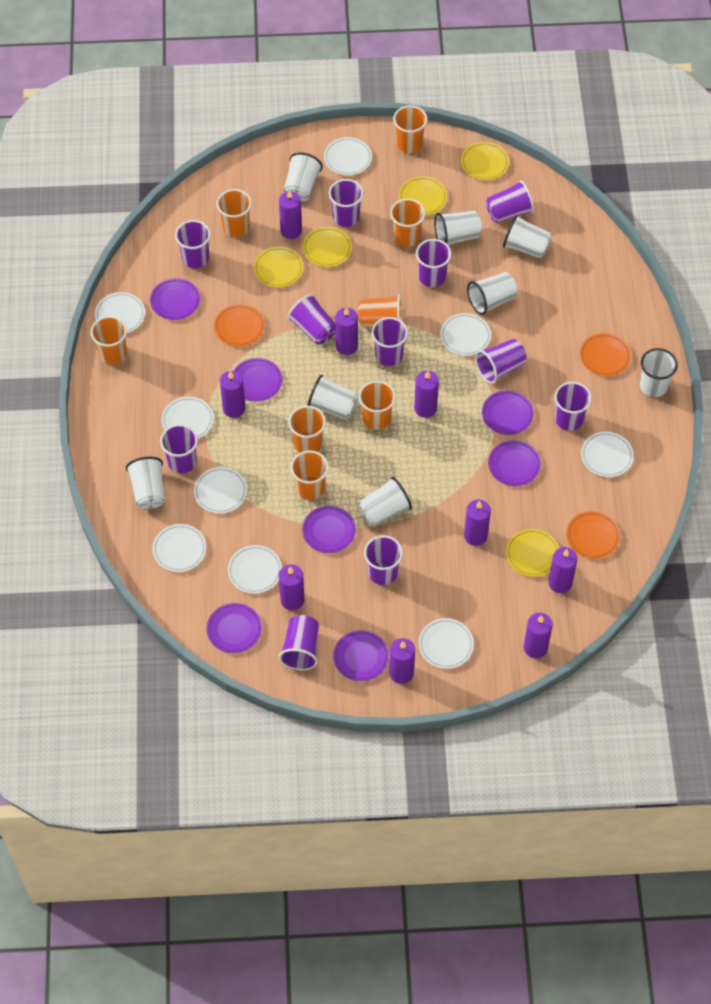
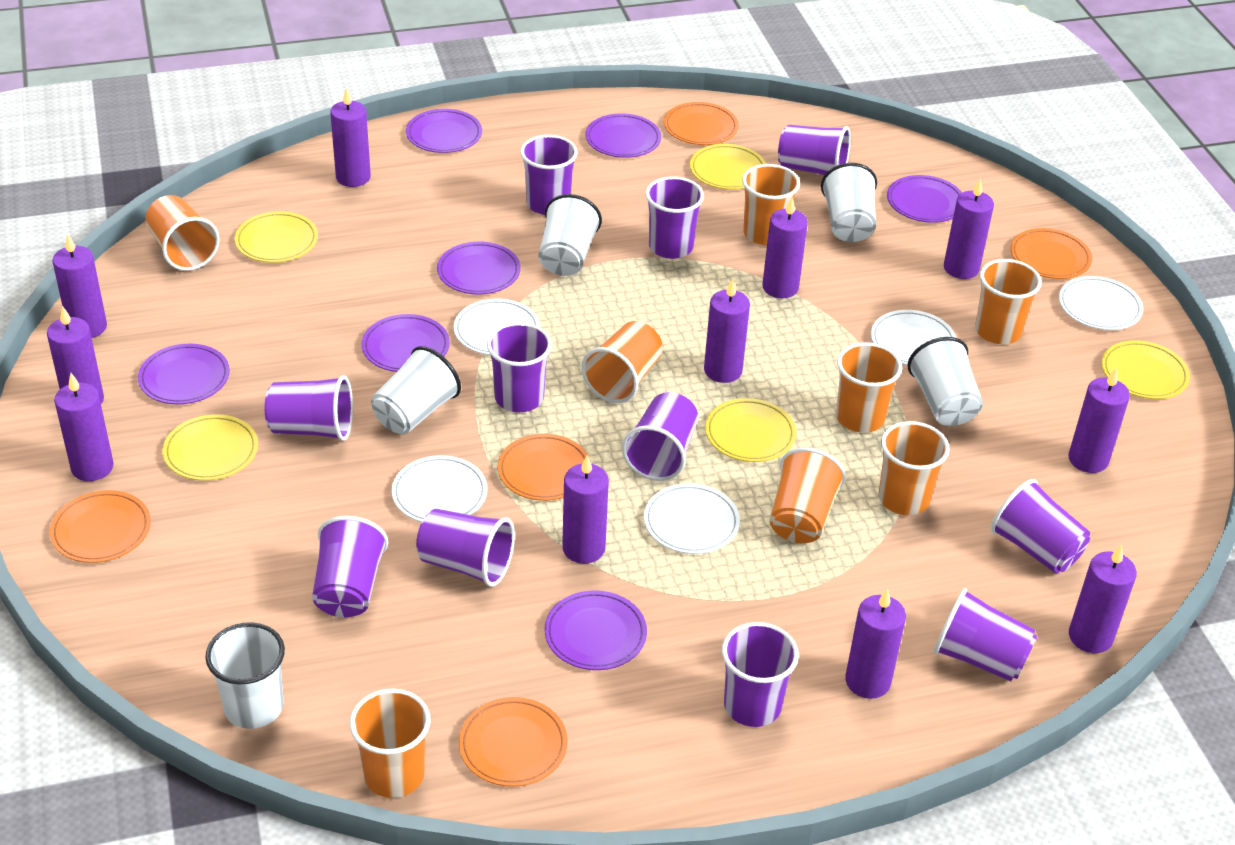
orange plate: 3 -> 5
purple candle: 9 -> 11
white cup: 8 -> 5
white plate: 9 -> 5

